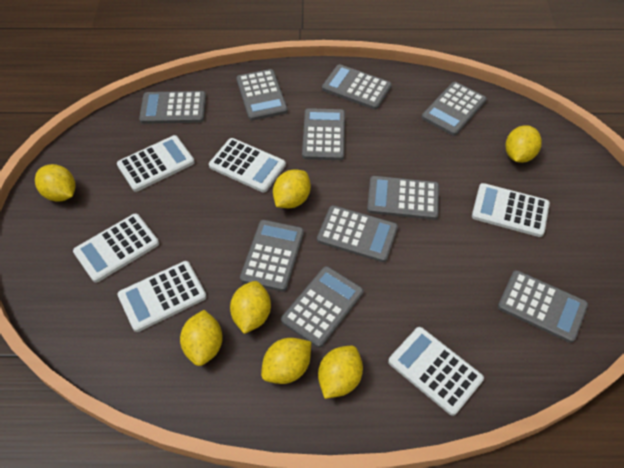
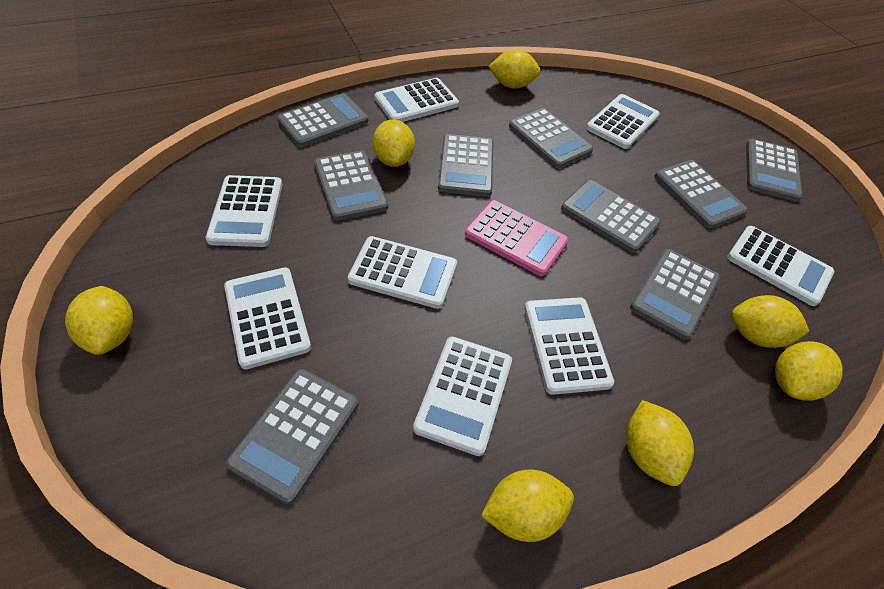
grey calculator: 10 -> 9
pink calculator: 0 -> 1
white calculator: 6 -> 8

